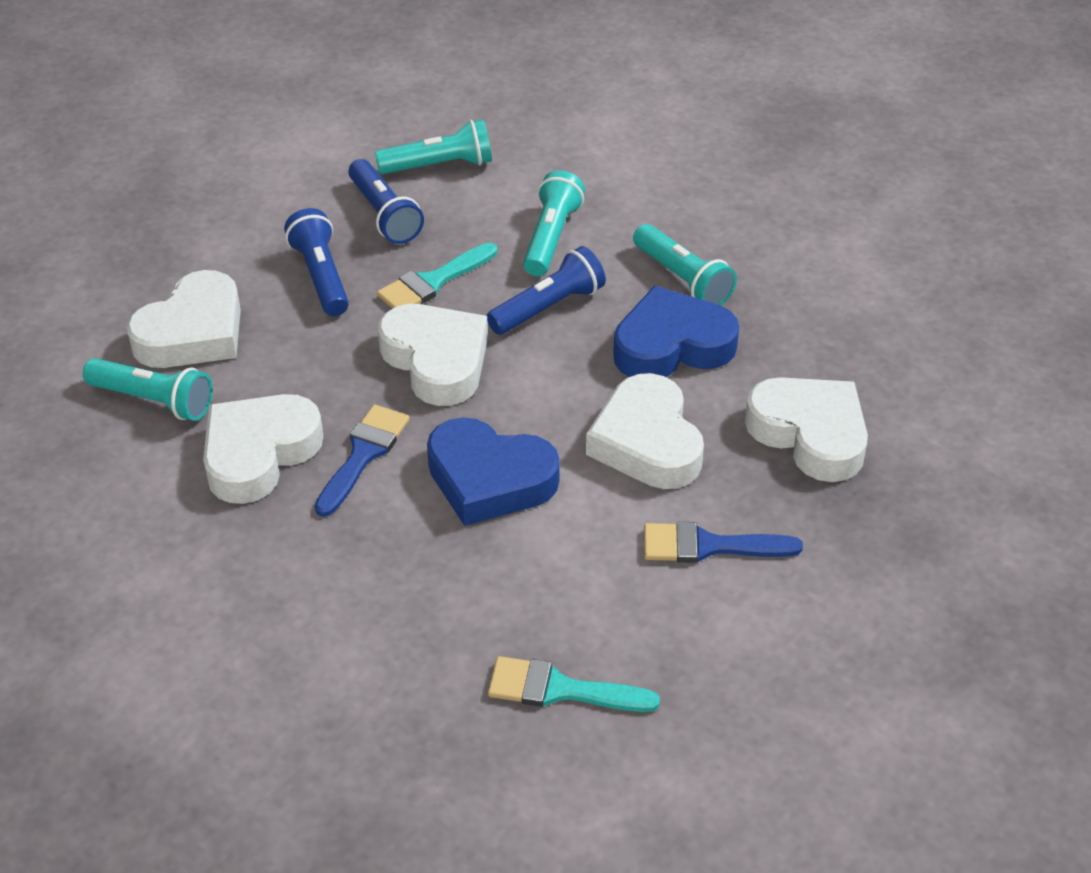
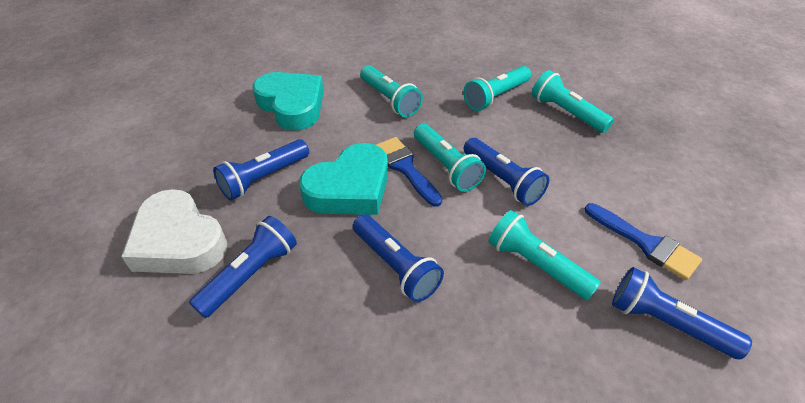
blue flashlight: 3 -> 5
blue heart: 2 -> 0
turquoise brush: 2 -> 0
turquoise flashlight: 4 -> 5
turquoise heart: 0 -> 2
white heart: 5 -> 1

